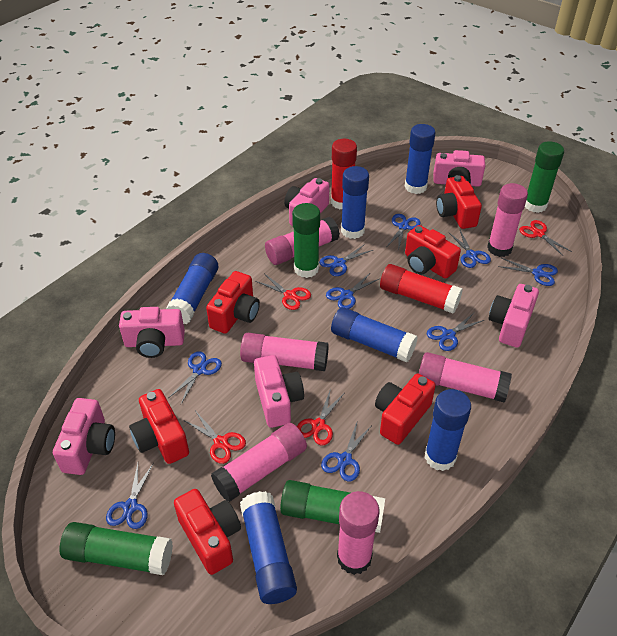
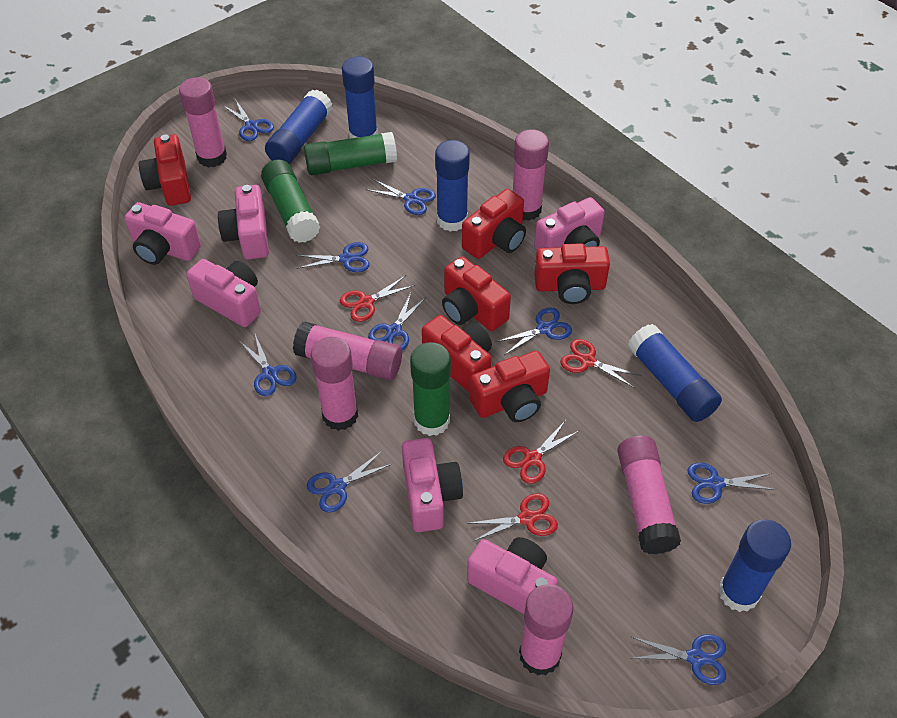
blue glue stick: 6 -> 5
green glue stick: 4 -> 3
red glue stick: 2 -> 0

